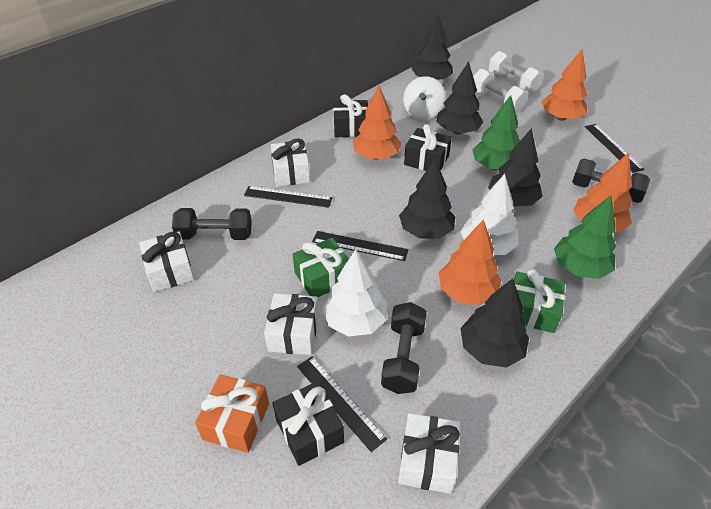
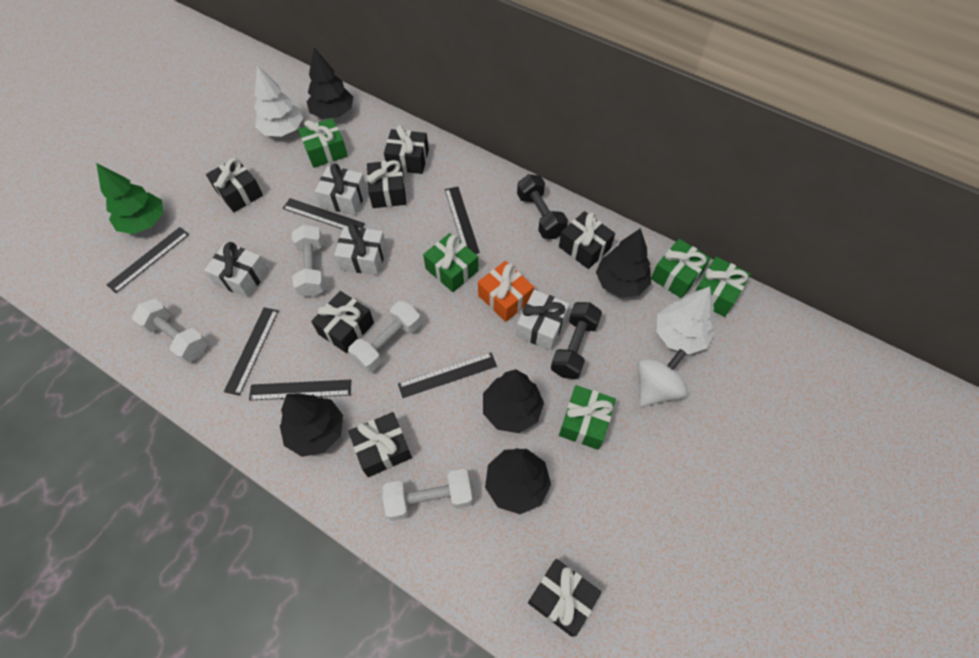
black dumbbell: 3 -> 2
black gift: 3 -> 7
black ruler: 4 -> 6
green gift: 2 -> 5
green tree: 2 -> 1
orange tree: 4 -> 0
white dumbbell: 2 -> 4

